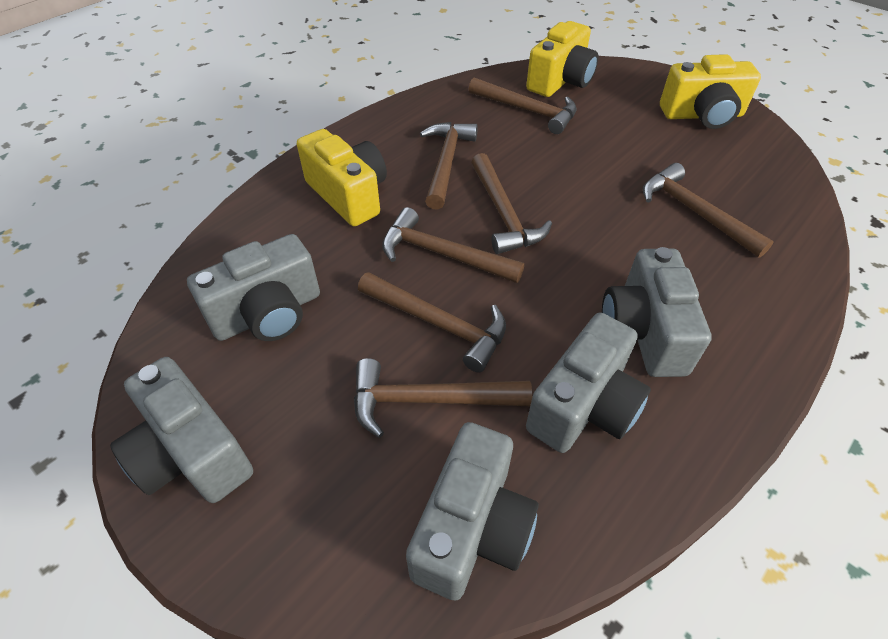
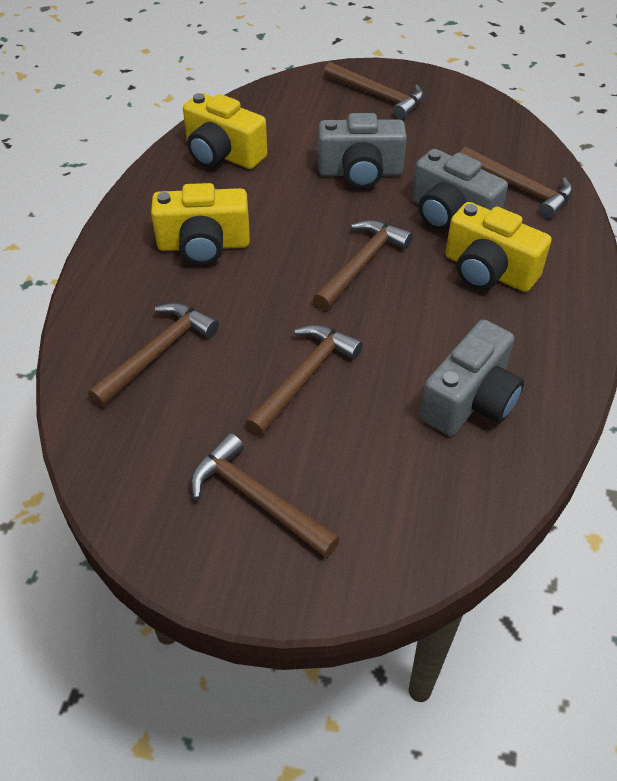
brown hammer: 7 -> 6
grey camera: 5 -> 3

